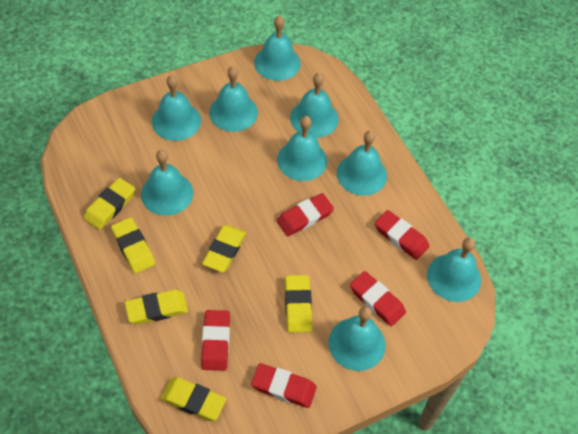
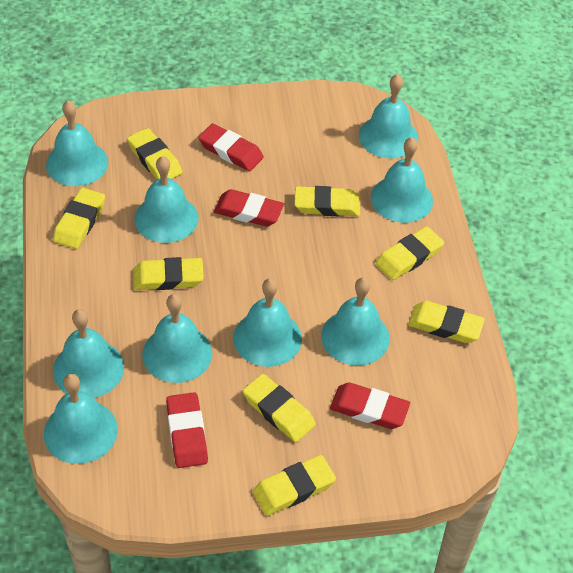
red eraser: 5 -> 4
yellow eraser: 6 -> 8

